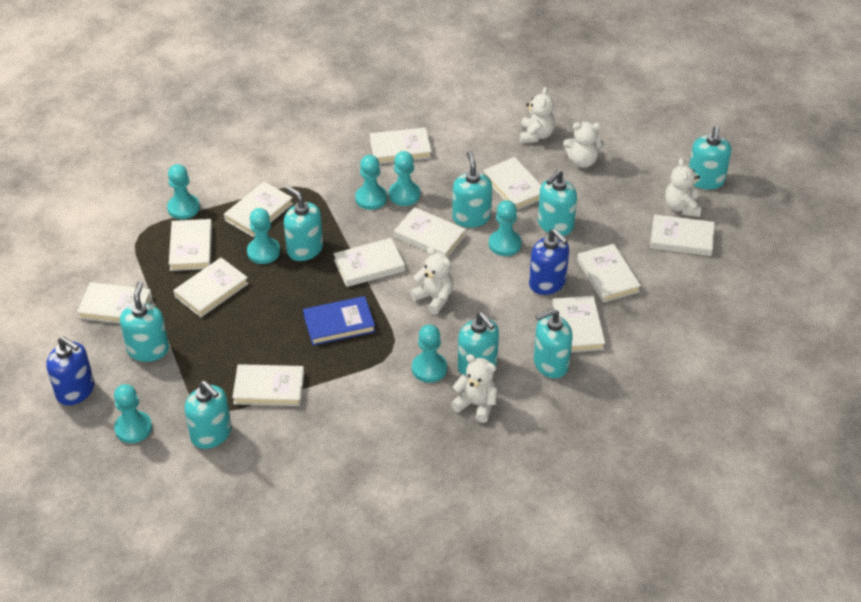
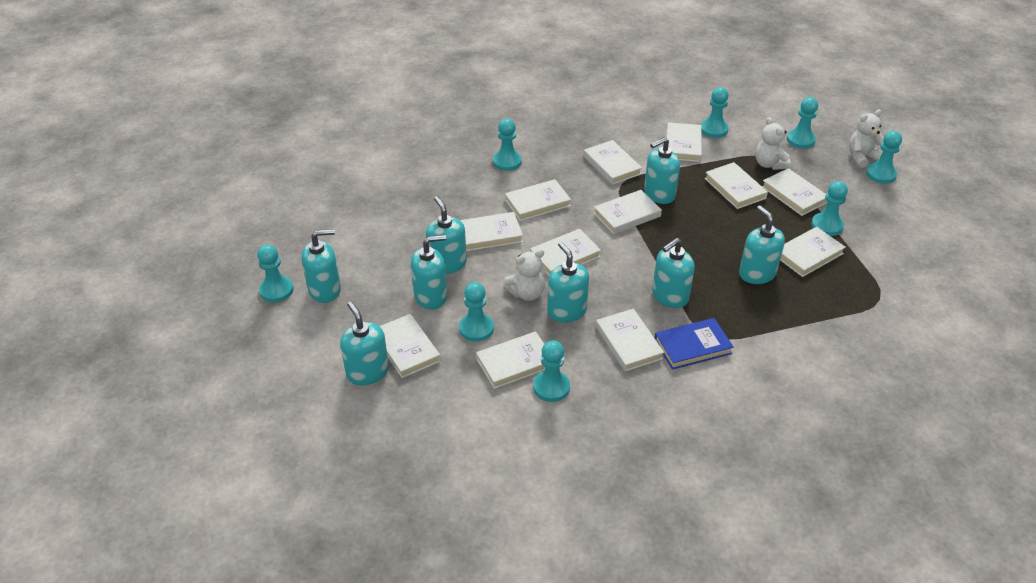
blue soap dispenser: 2 -> 0
turquoise pawn: 7 -> 8
white teddy bear: 5 -> 3

